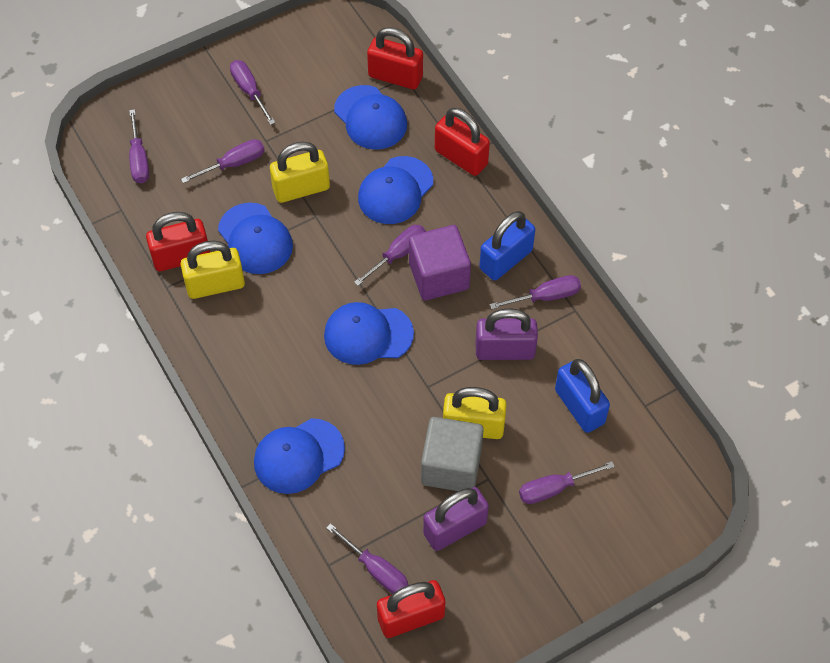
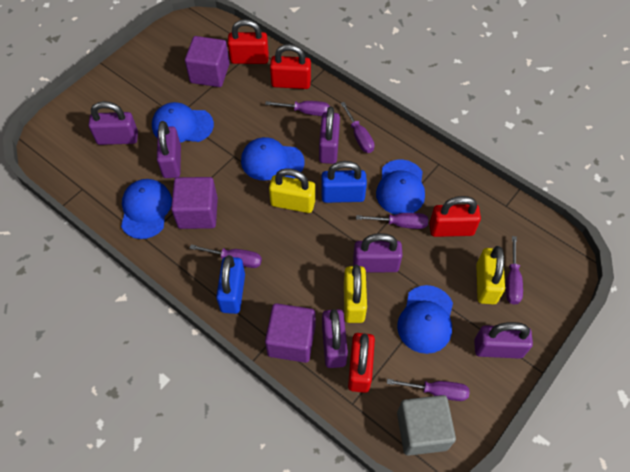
purple cube: 1 -> 3
purple padlock: 2 -> 6
purple screwdriver: 7 -> 6

